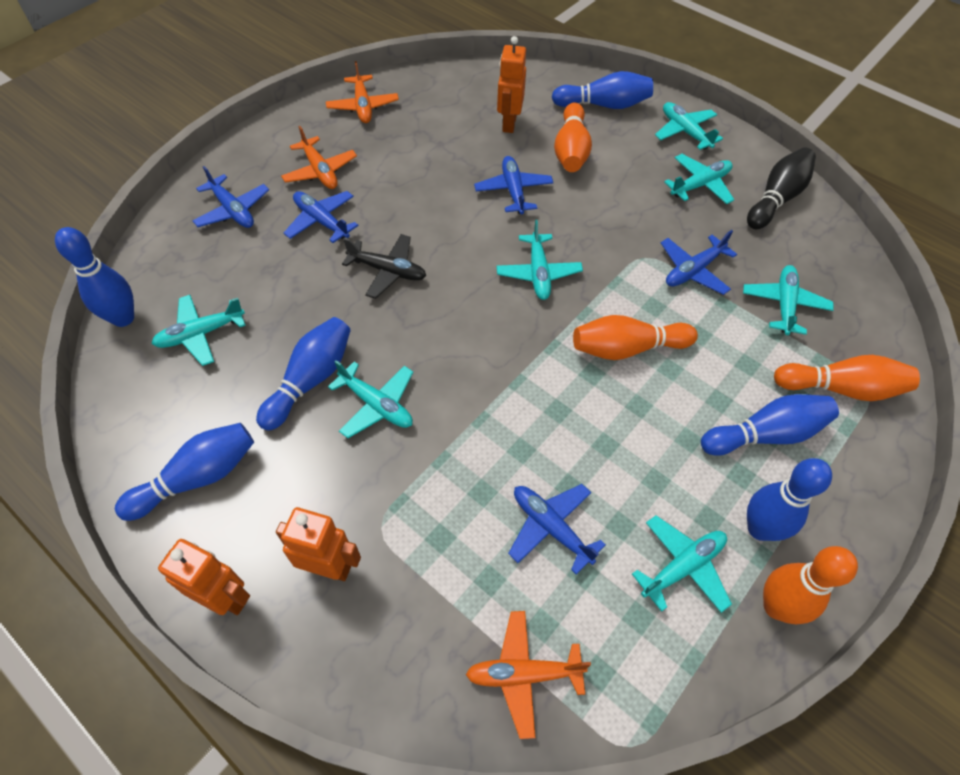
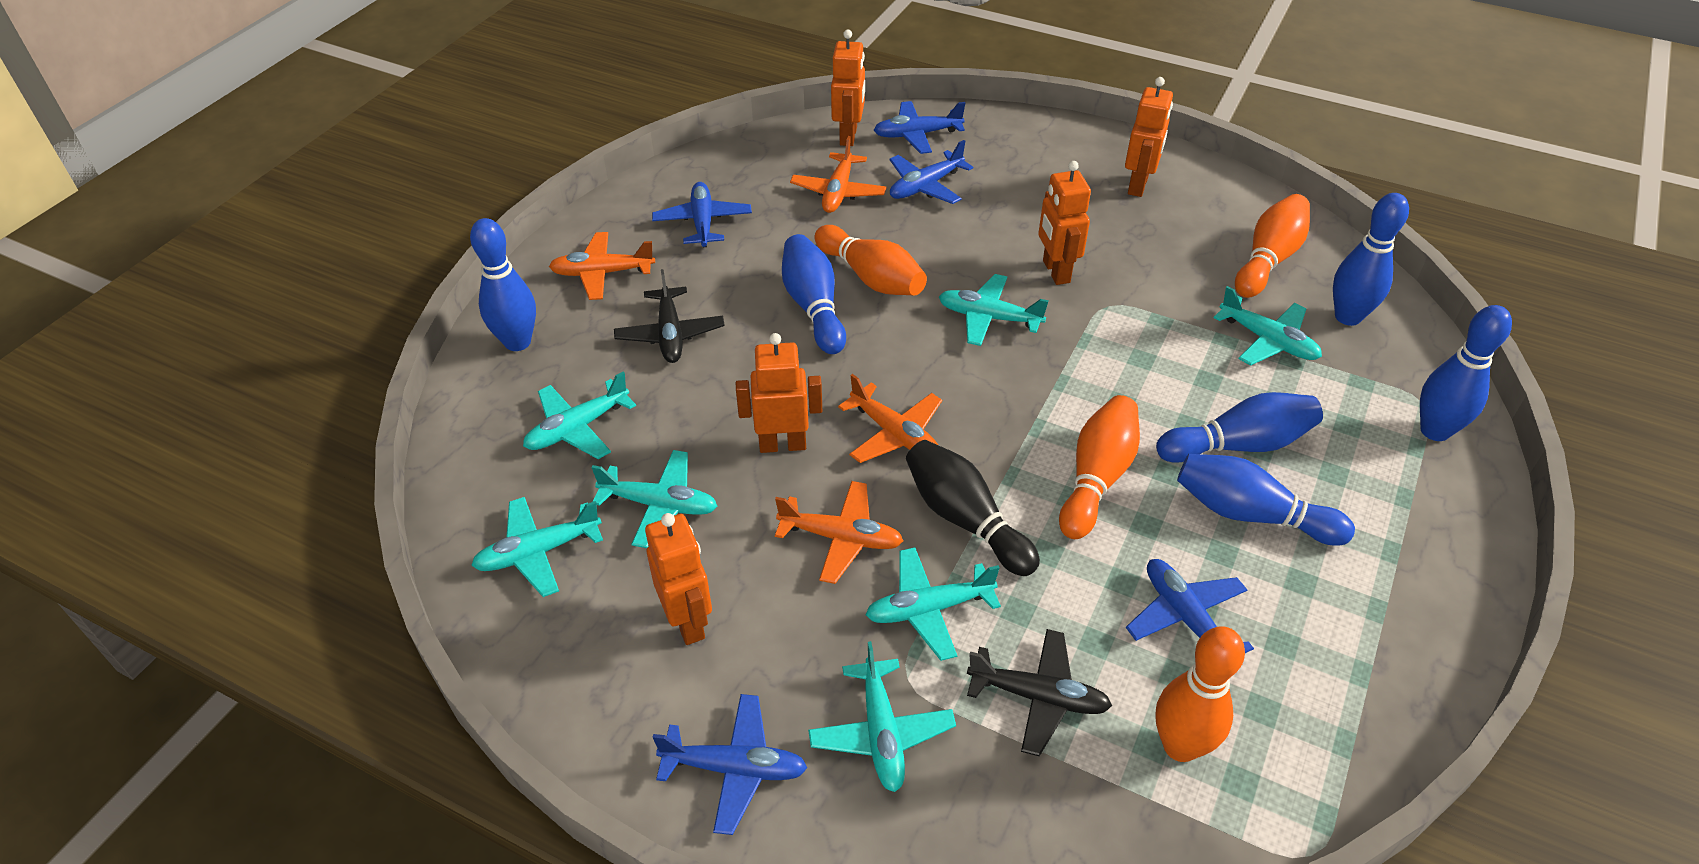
black plane: 1 -> 2
orange plane: 3 -> 4
orange robot: 3 -> 5

